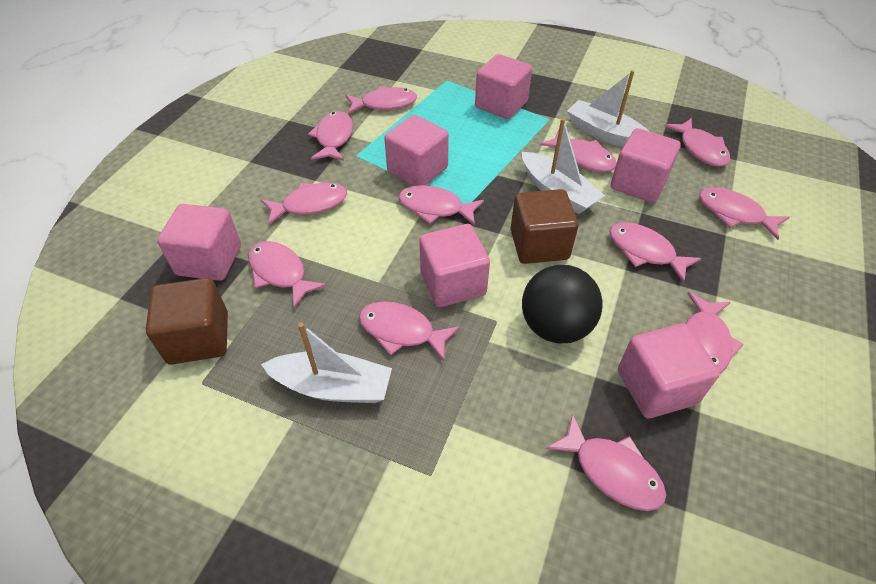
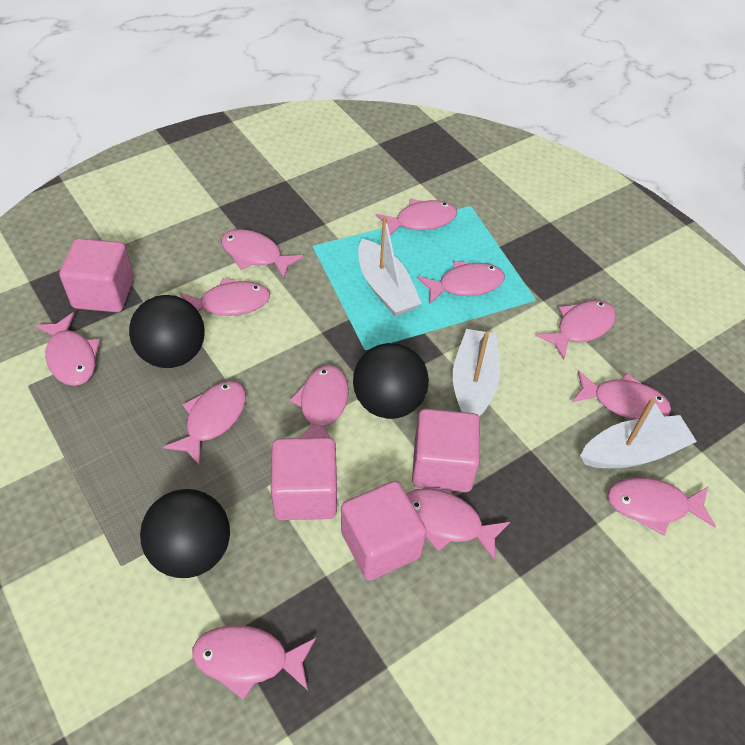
black ball: 1 -> 3
brown cube: 2 -> 0
pink cube: 6 -> 4

